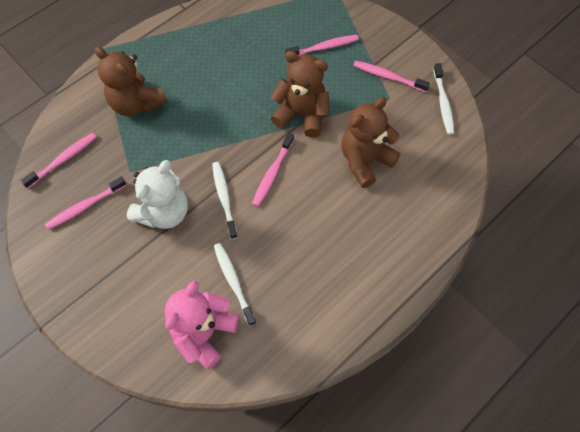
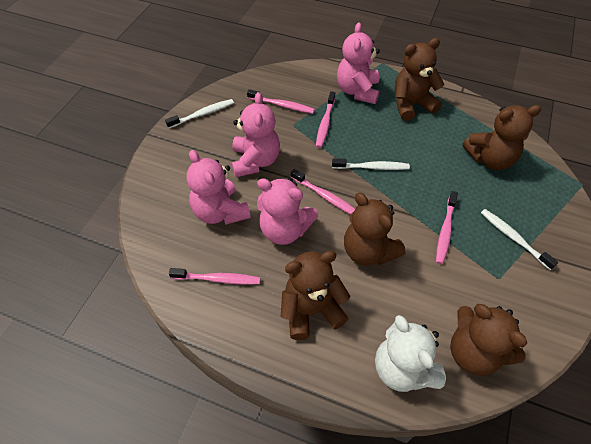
brown teddy bear: 3 -> 5
pink teddy bear: 1 -> 4

